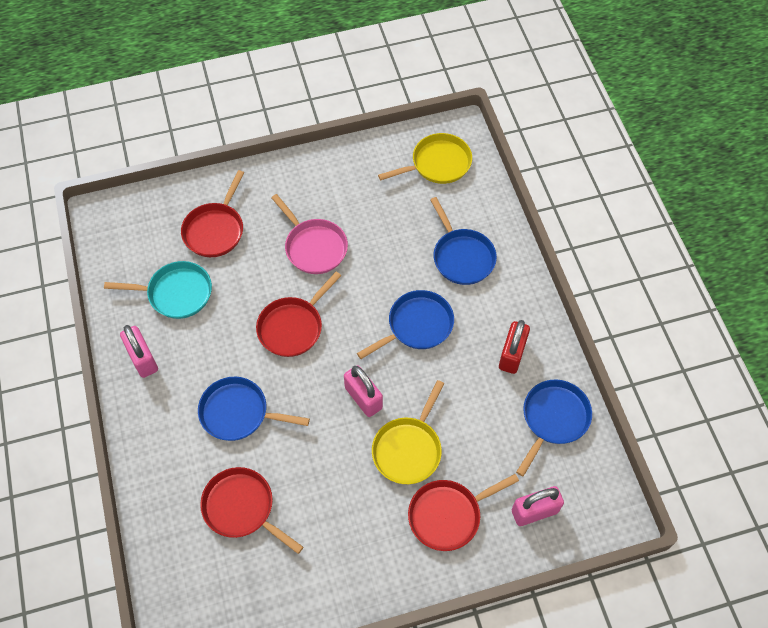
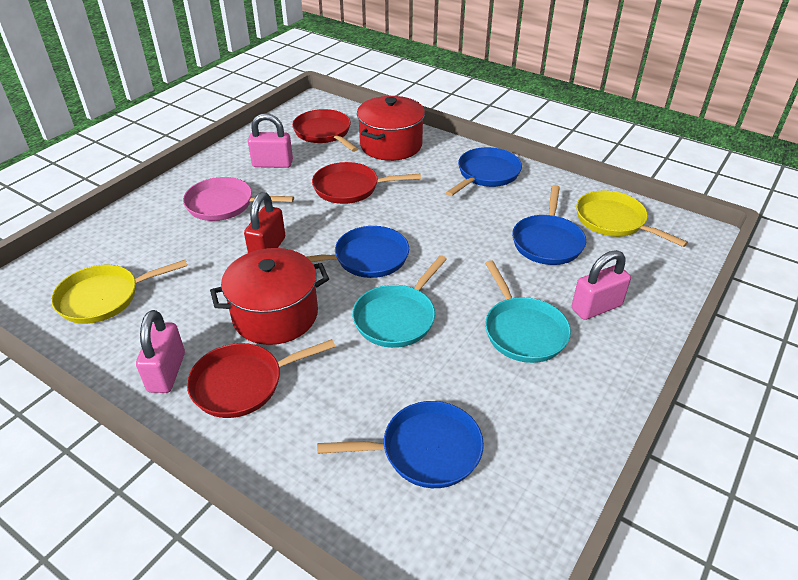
red pan: 4 -> 3
red pot: 0 -> 2
turquoise pan: 1 -> 2

